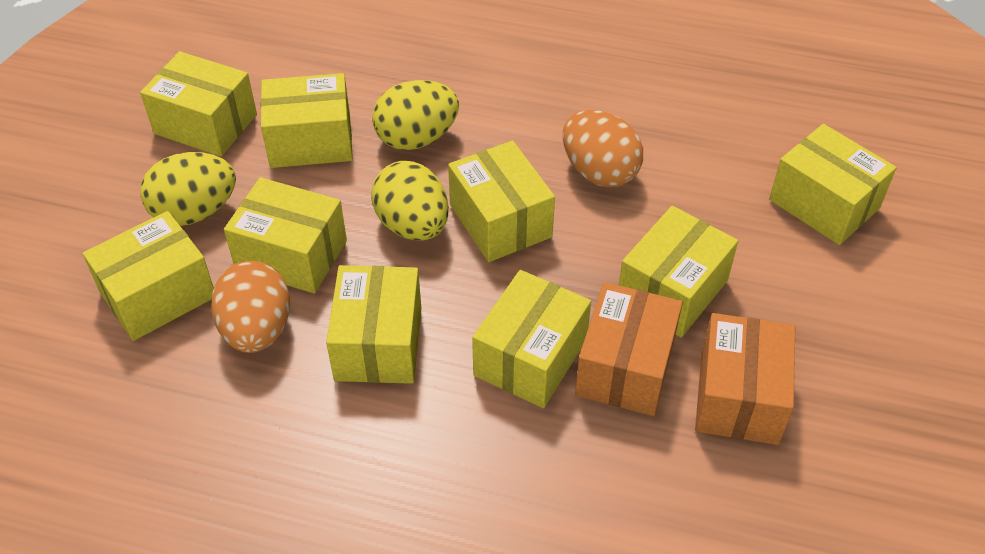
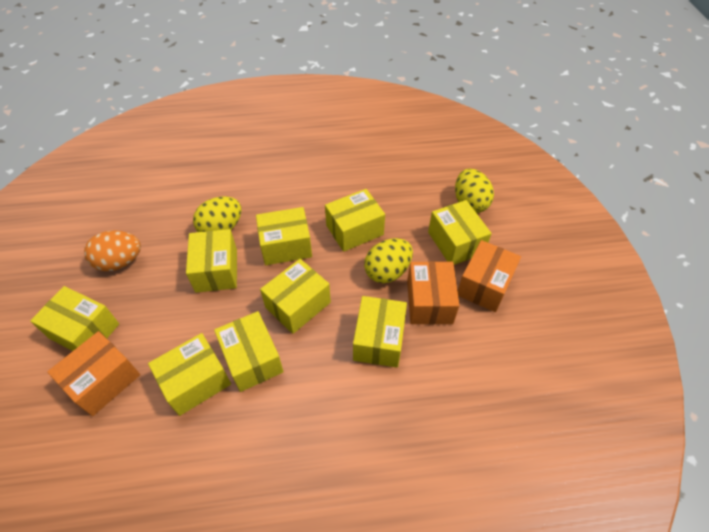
orange box: 2 -> 3
orange egg: 2 -> 1

